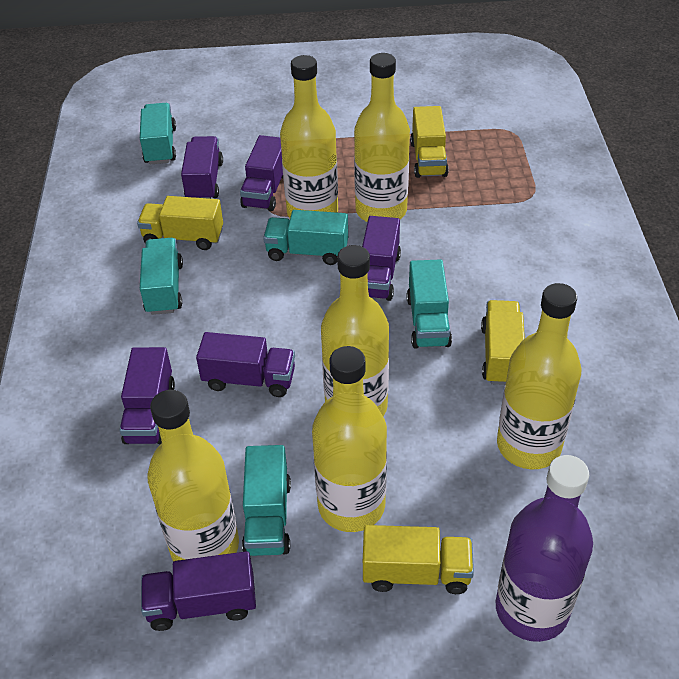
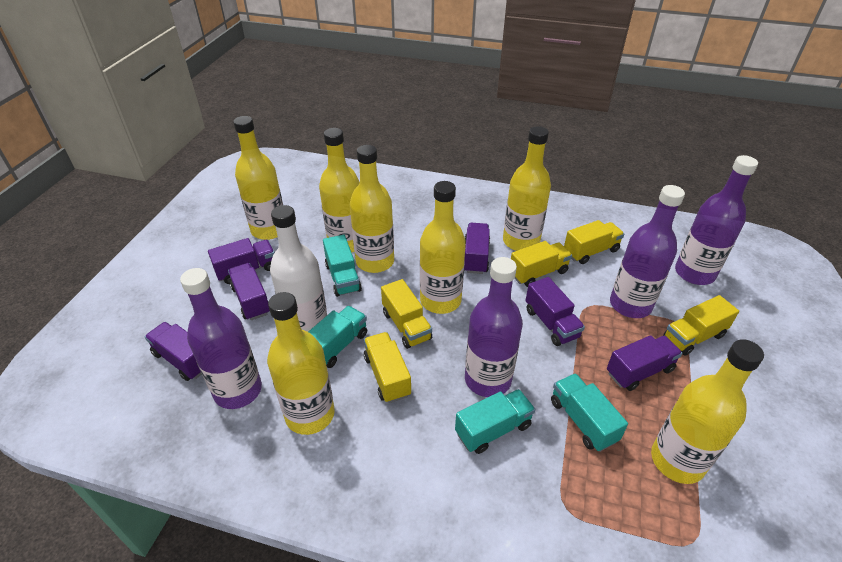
purple bottle: 1 -> 4
turquoise truck: 5 -> 4
white bottle: 0 -> 1
yellow bottle: 6 -> 7
yellow truck: 4 -> 5

